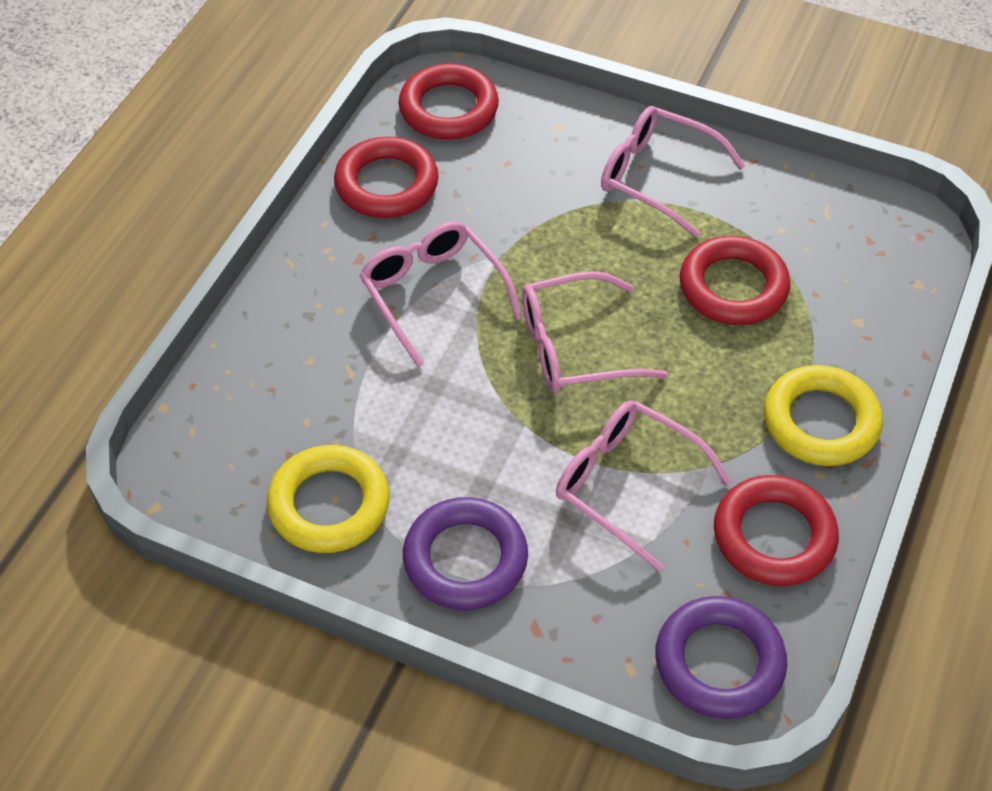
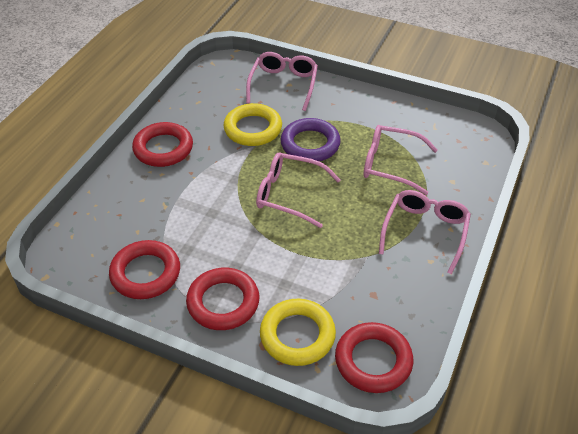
purple ring: 2 -> 1

